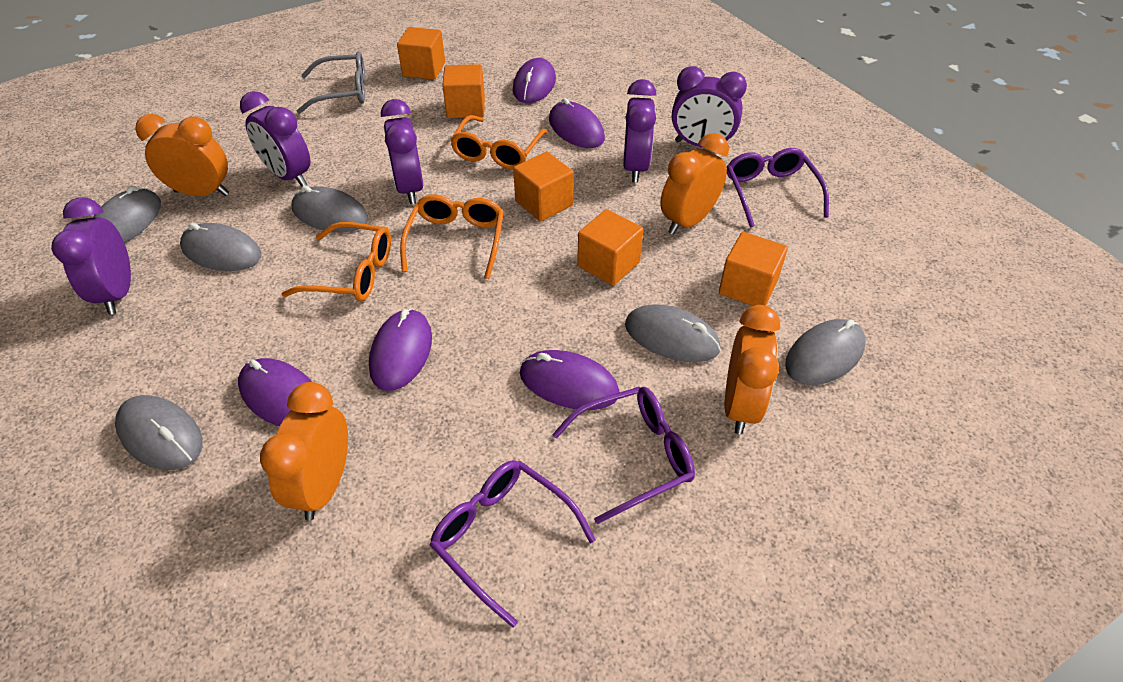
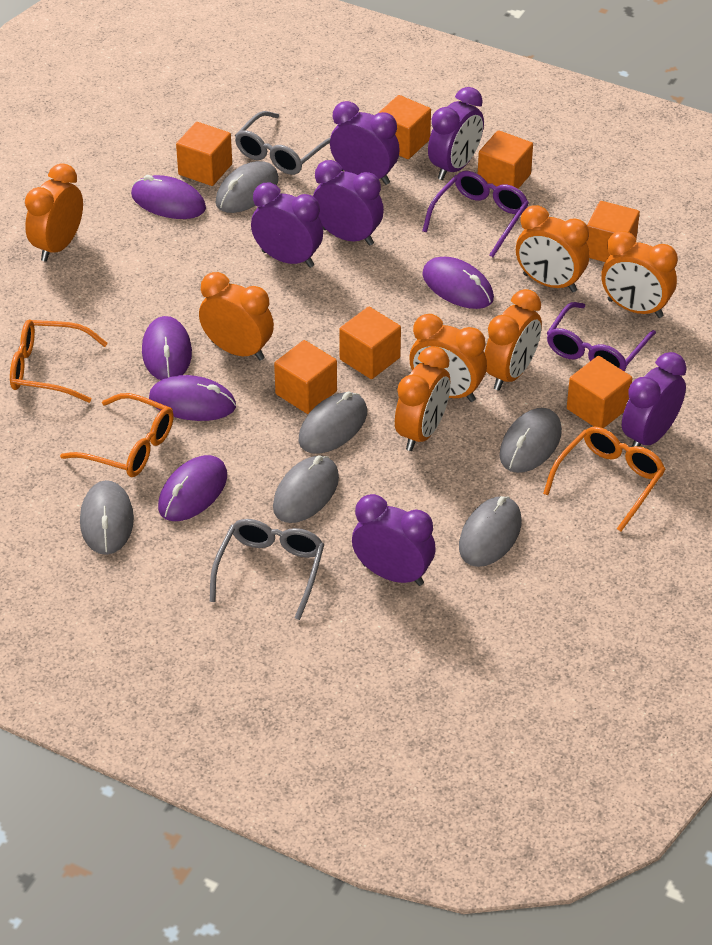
grey glasses: 1 -> 2
orange clock: 4 -> 7
orange cube: 5 -> 7
purple clock: 5 -> 6
purple glasses: 3 -> 2

